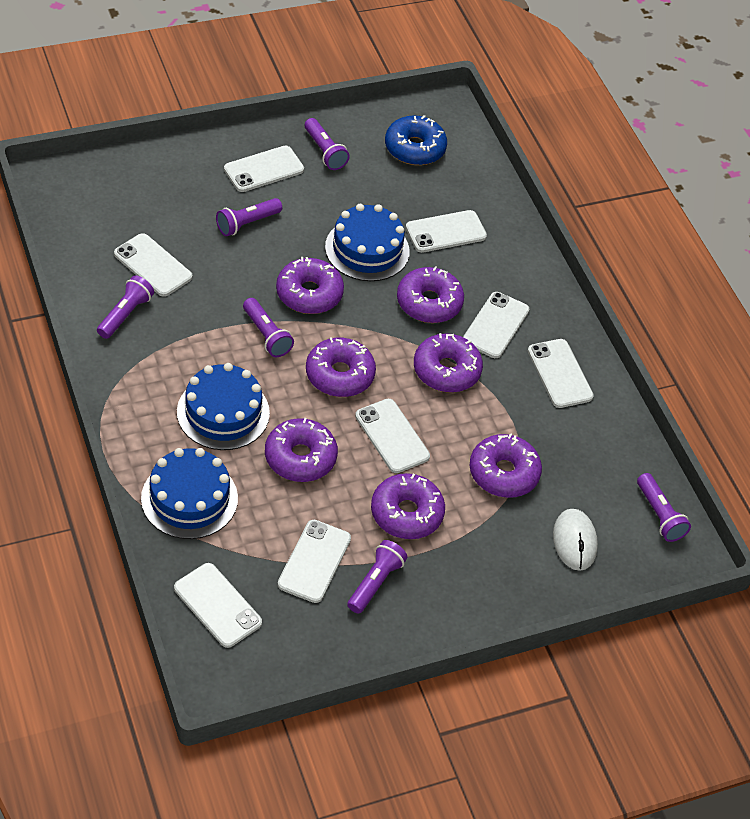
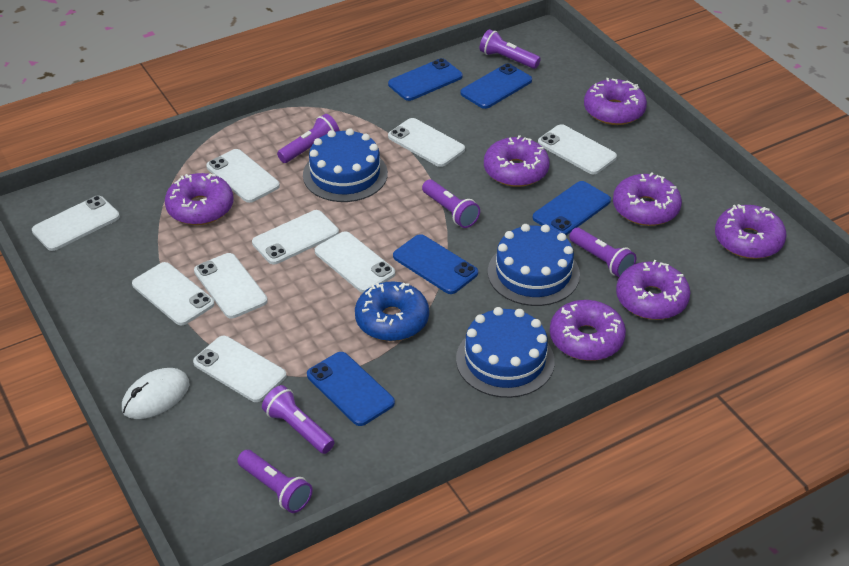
blue phone: 0 -> 5
white phone: 8 -> 9

